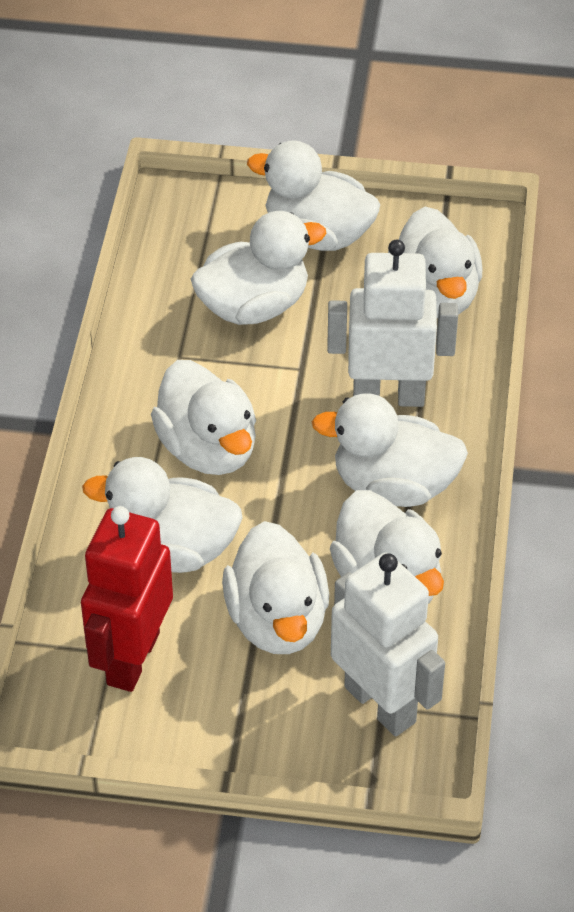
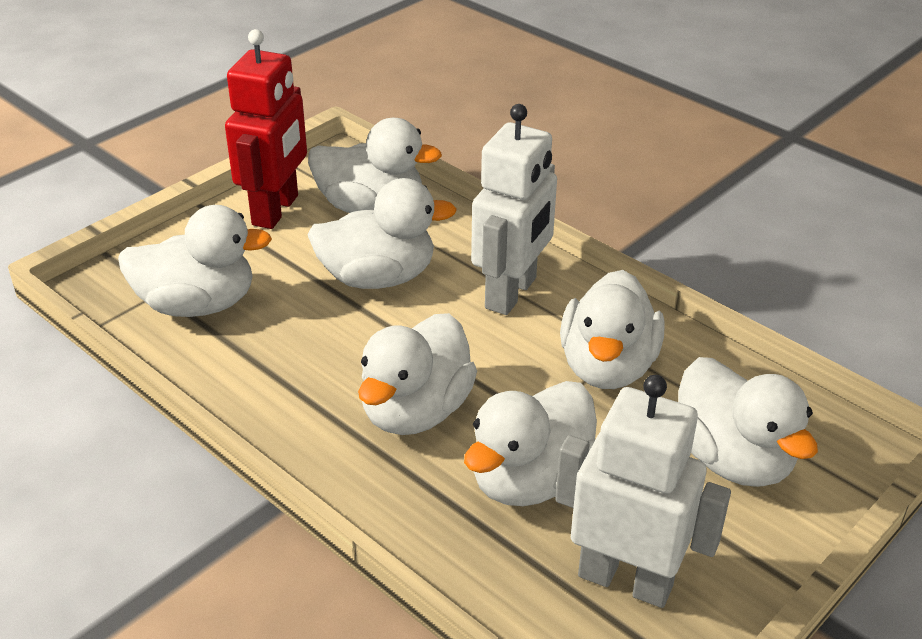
white duck: 8 -> 7

